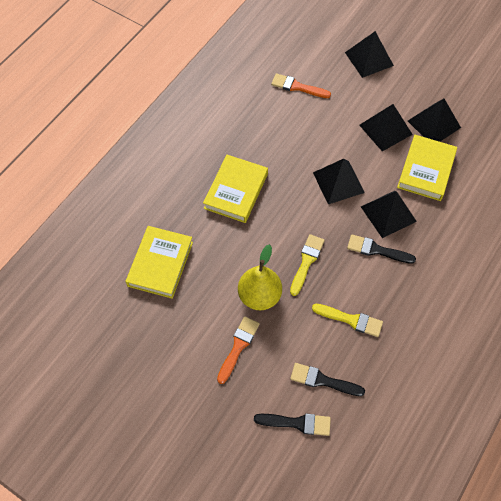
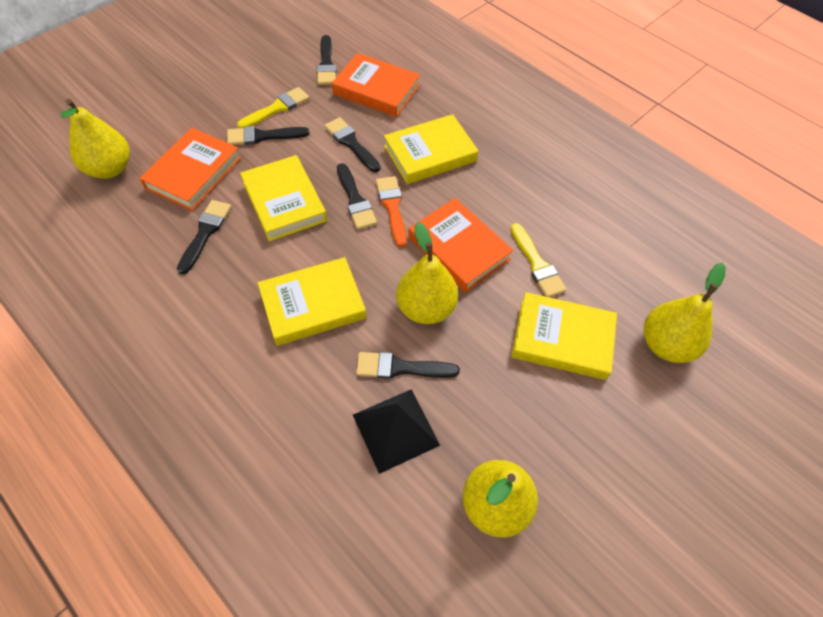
black brush: 3 -> 6
black pyramid: 5 -> 1
orange book: 0 -> 3
orange brush: 2 -> 1
yellow book: 3 -> 4
yellow pear: 1 -> 4

